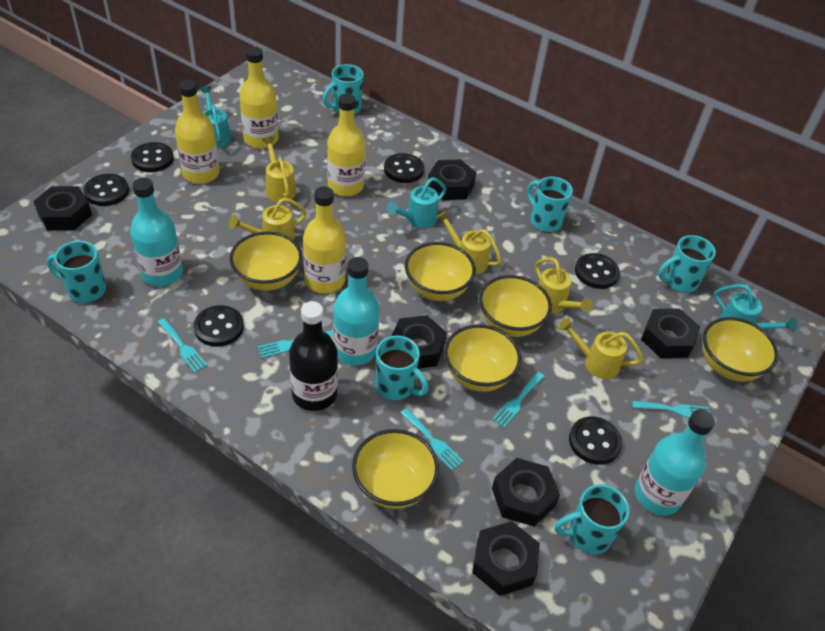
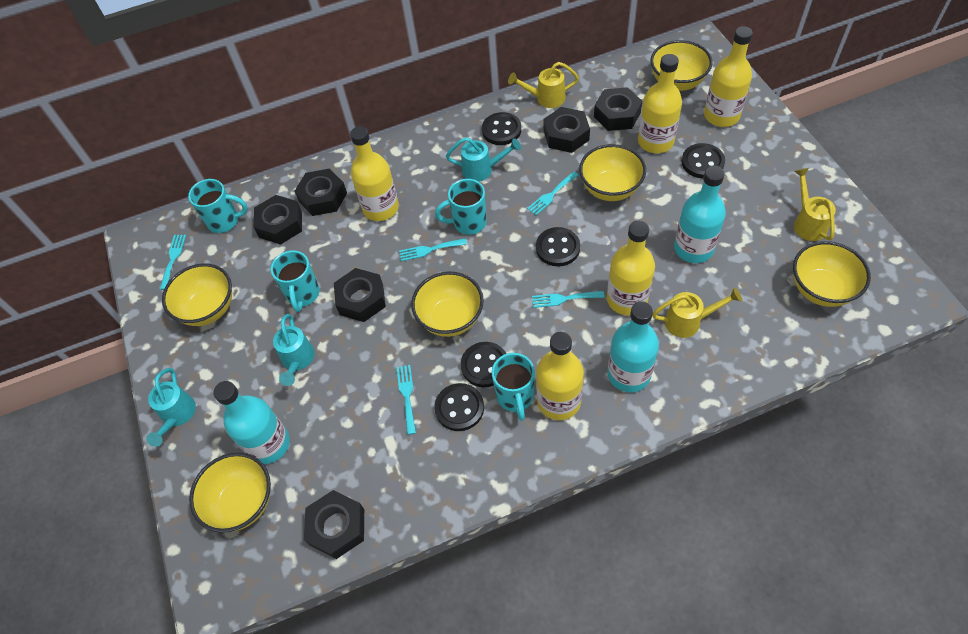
black bottle: 1 -> 0
black button: 6 -> 5
turquoise mug: 6 -> 4
yellow bottle: 4 -> 5
yellow watering can: 5 -> 3

